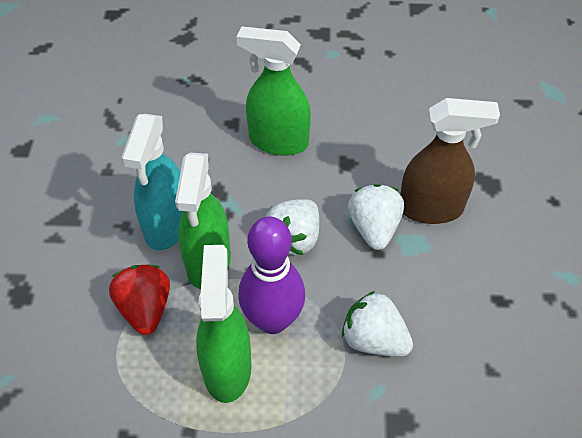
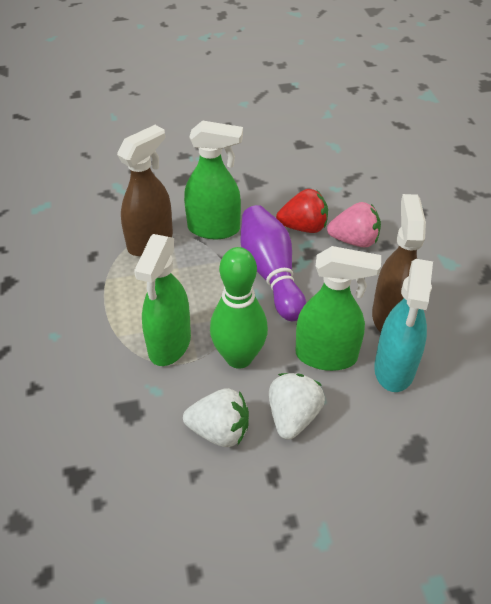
brown spray bottle: 1 -> 2
green bowling pin: 0 -> 1
pink strawberry: 0 -> 1
white strawberry: 3 -> 2

